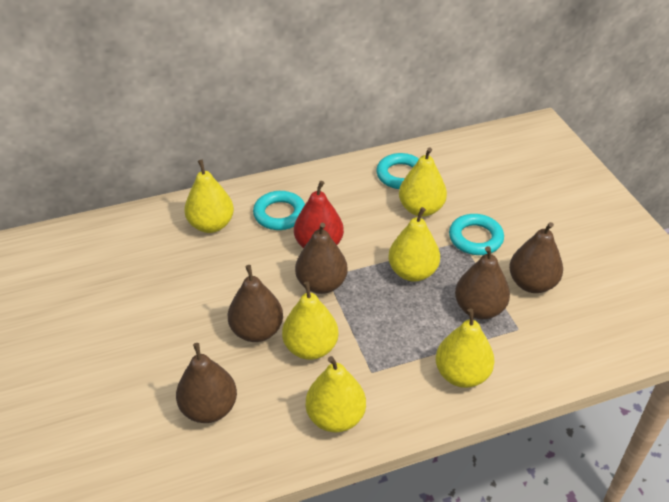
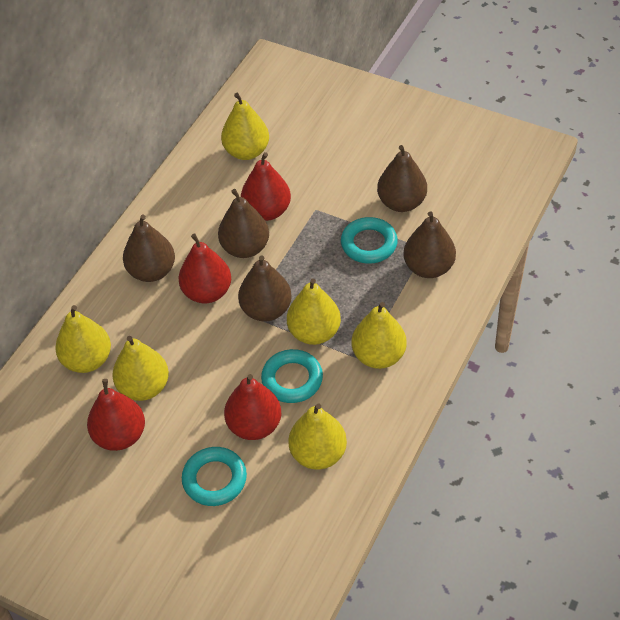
red pear: 1 -> 4

